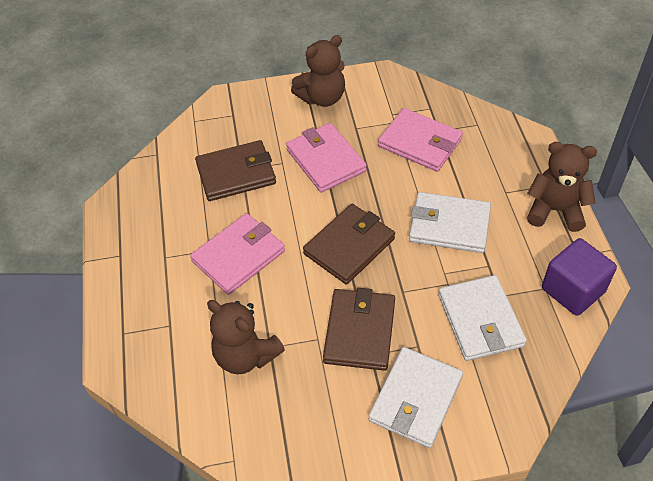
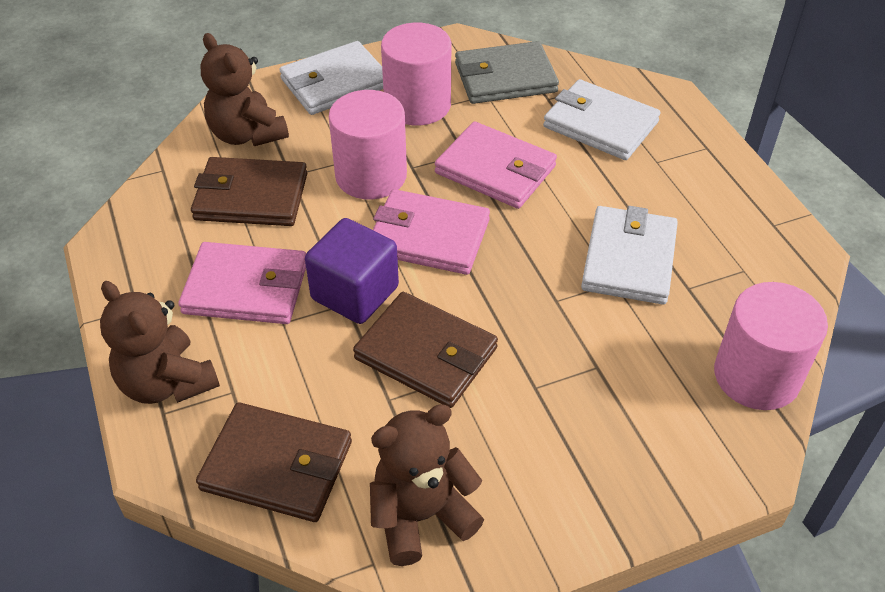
grey wallet: 0 -> 1
pink cylinder: 0 -> 3

